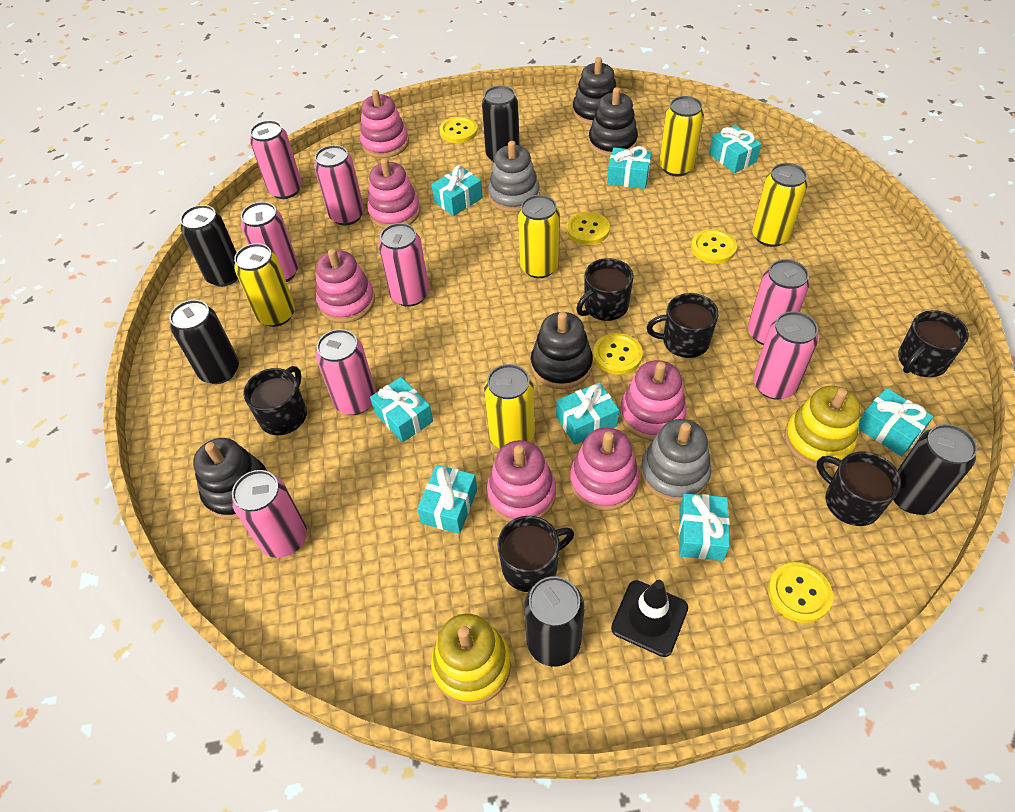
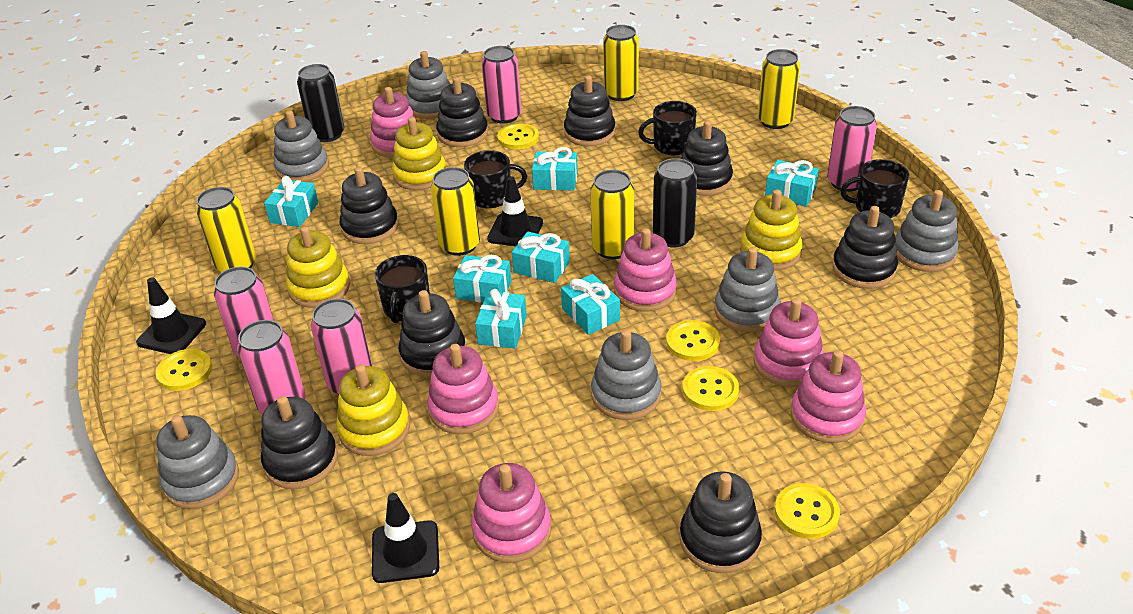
black can: 5 -> 2
black mug: 6 -> 4
black stacking toy: 4 -> 8
black traffic cone: 1 -> 3
grey stacking toy: 2 -> 6
pink can: 8 -> 5
turquoise gift: 8 -> 7
yellow stacking toy: 2 -> 4

